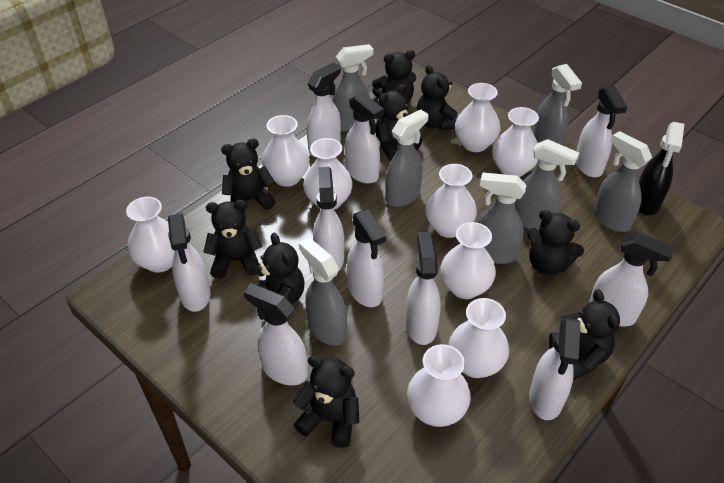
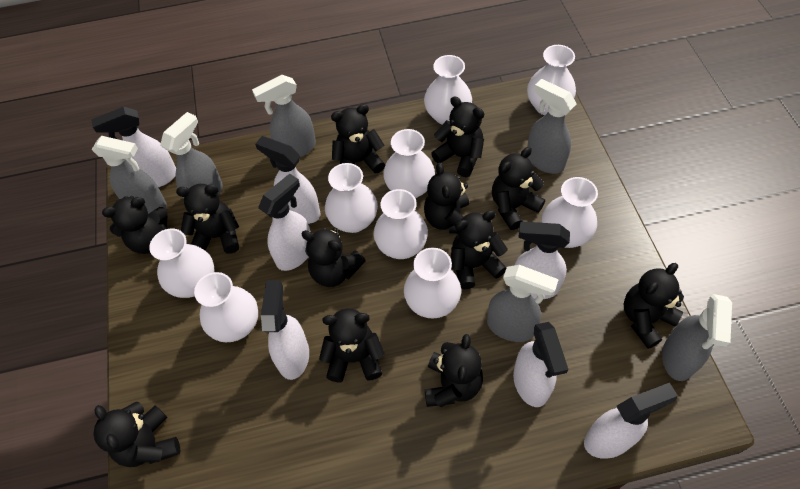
black spray bottle: 1 -> 0
black teddy bear: 9 -> 12
grey spray bottle: 7 -> 6
white spray bottle: 10 -> 7

